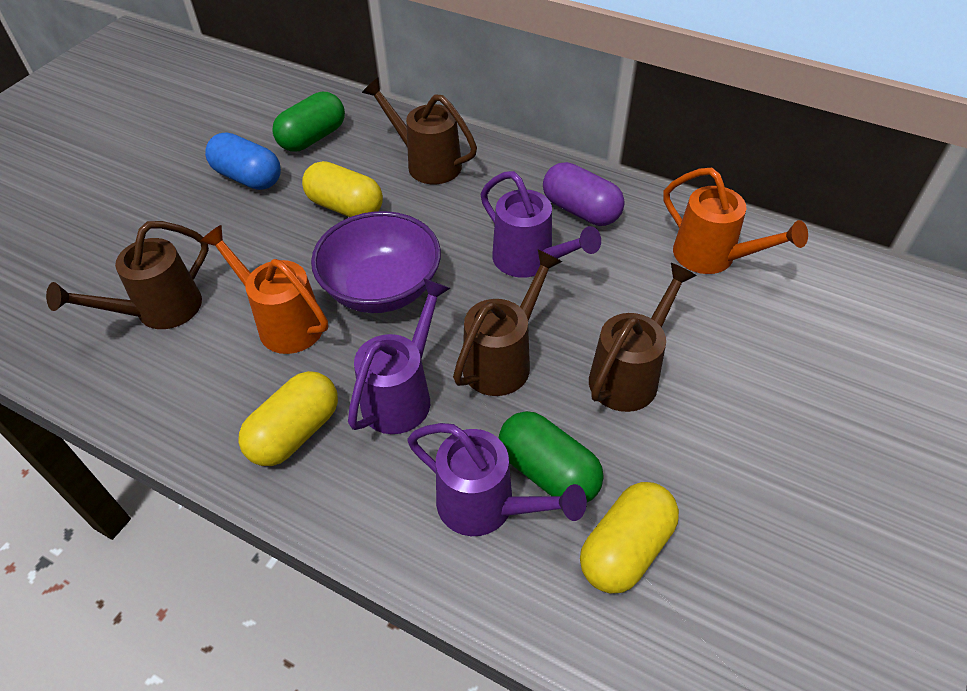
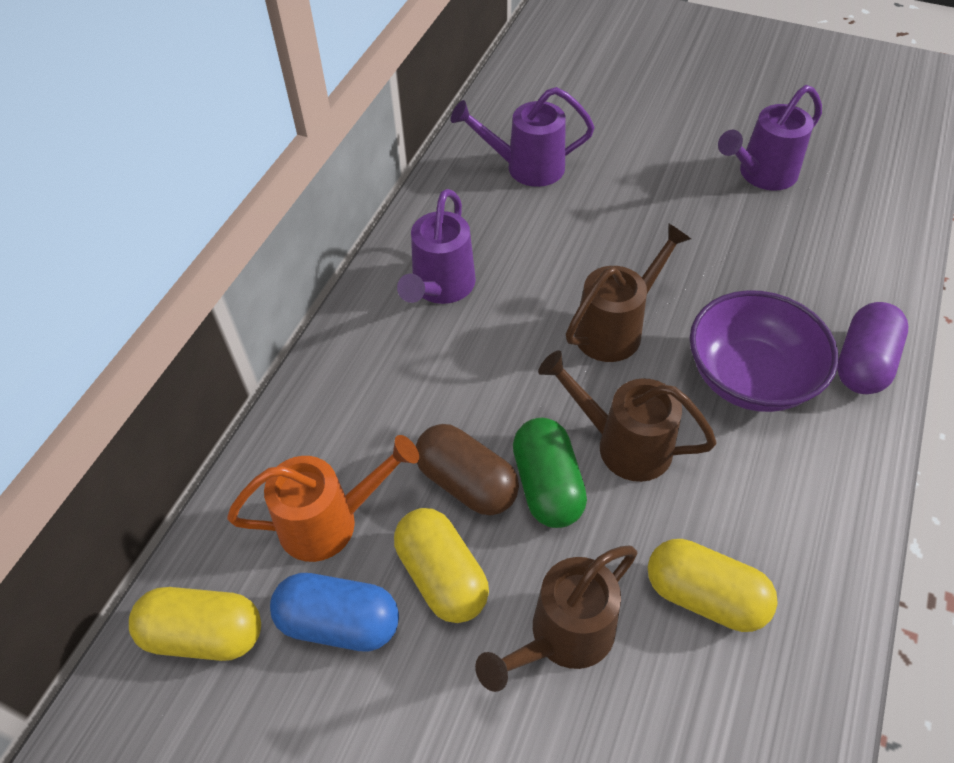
brown capsule: 0 -> 1
brown watering can: 4 -> 3
green capsule: 2 -> 1
orange watering can: 2 -> 1

